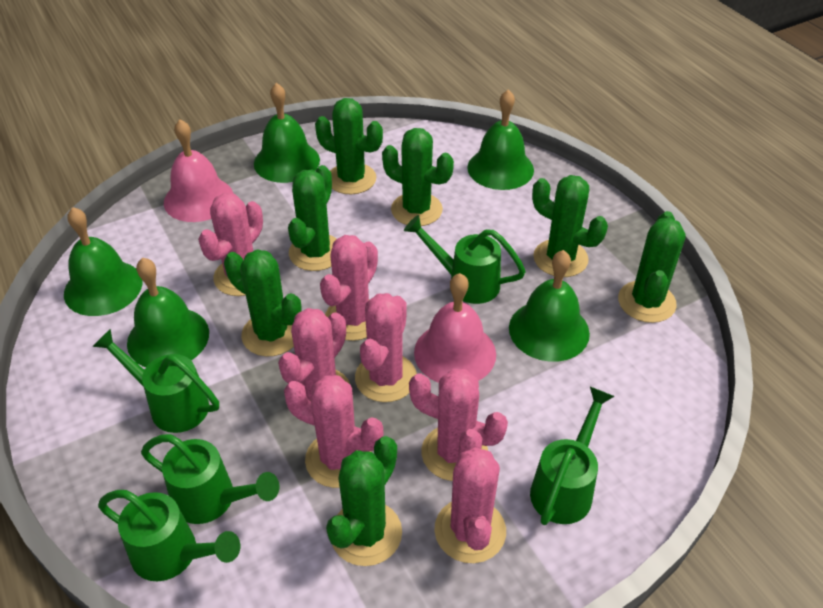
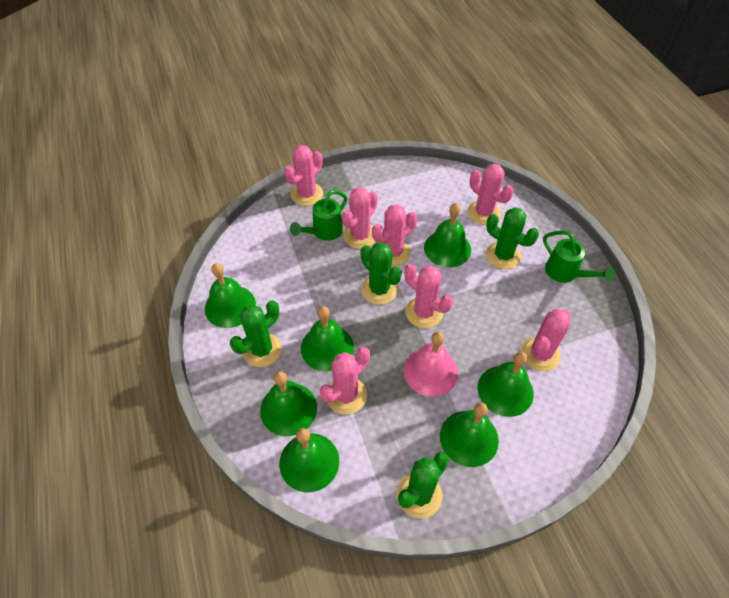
green bell: 5 -> 7
green cactus: 7 -> 4
green watering can: 5 -> 2
pink bell: 2 -> 1

